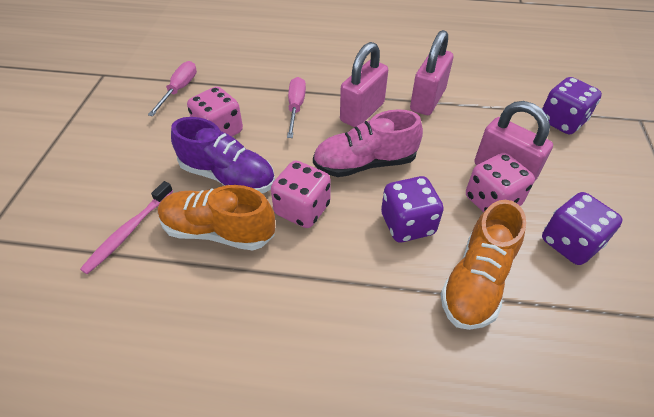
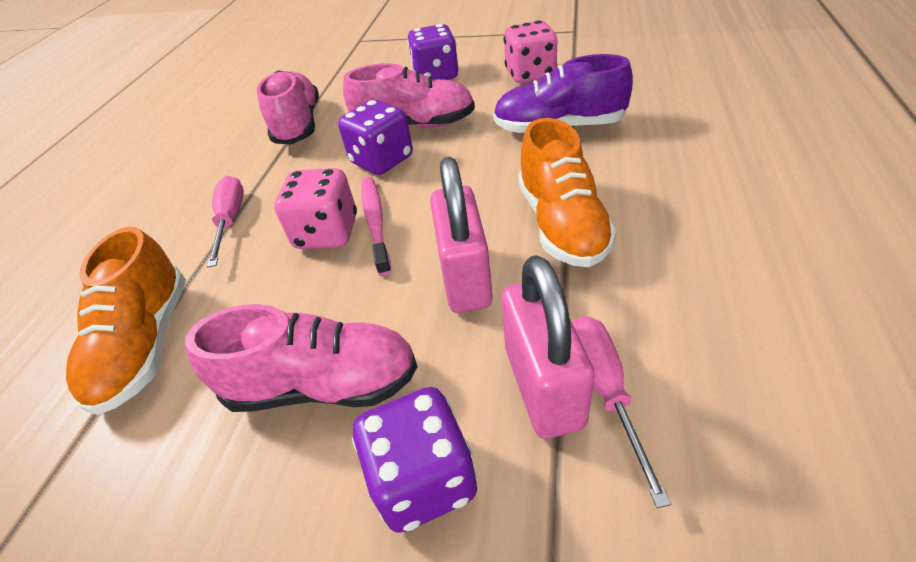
pink dice: 3 -> 2
pink padlock: 3 -> 2
pink shoe: 1 -> 3

